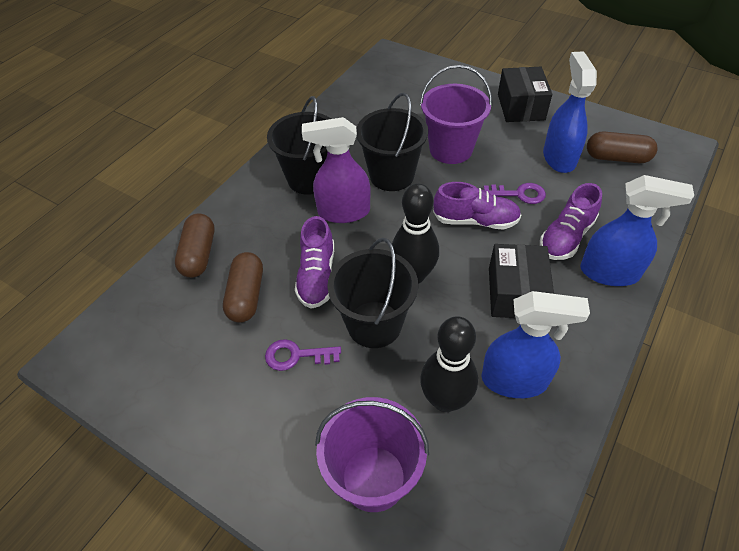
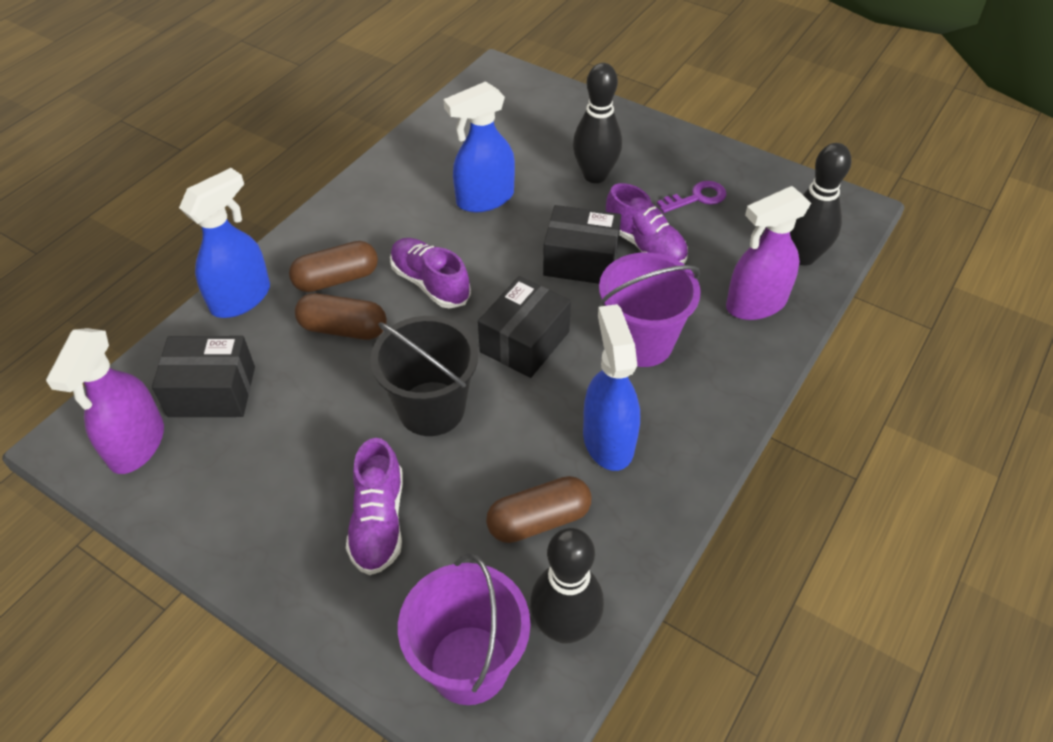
black bowling pin: 2 -> 3
black box: 2 -> 3
black bucket: 3 -> 1
purple key: 2 -> 1
purple spray bottle: 1 -> 2

